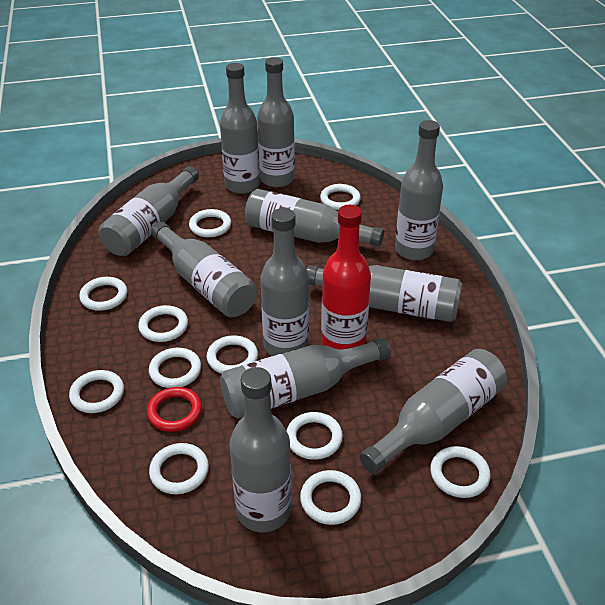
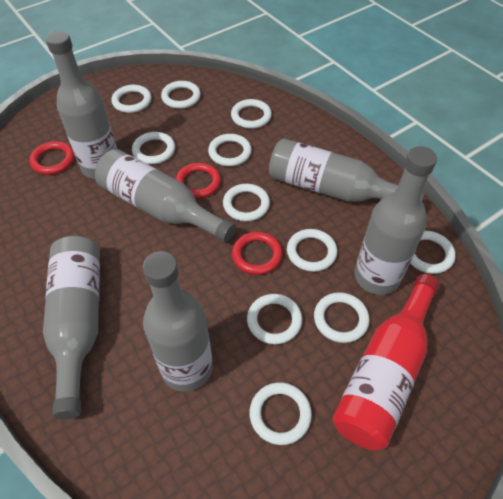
grey bottle: 11 -> 6
red ring: 1 -> 3

